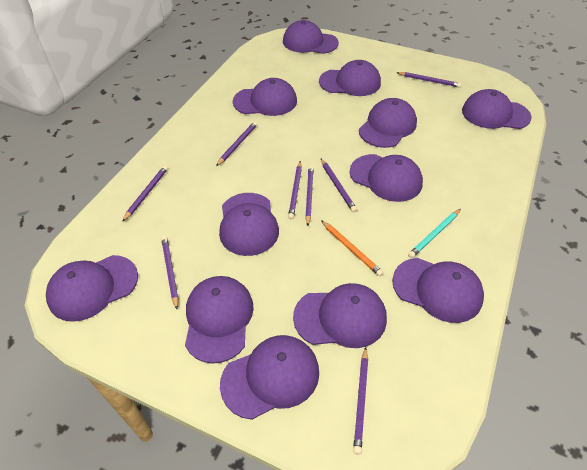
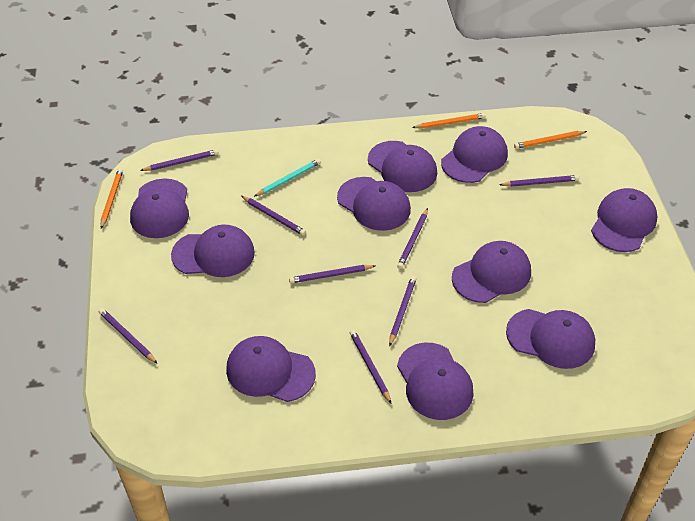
orange pencil: 1 -> 3
purple cap: 12 -> 10

